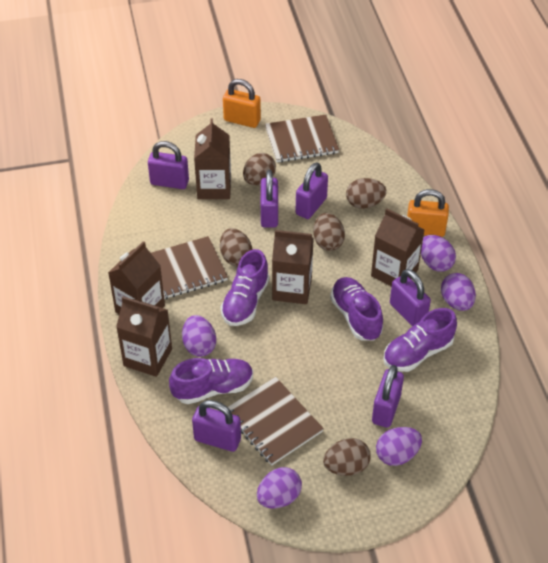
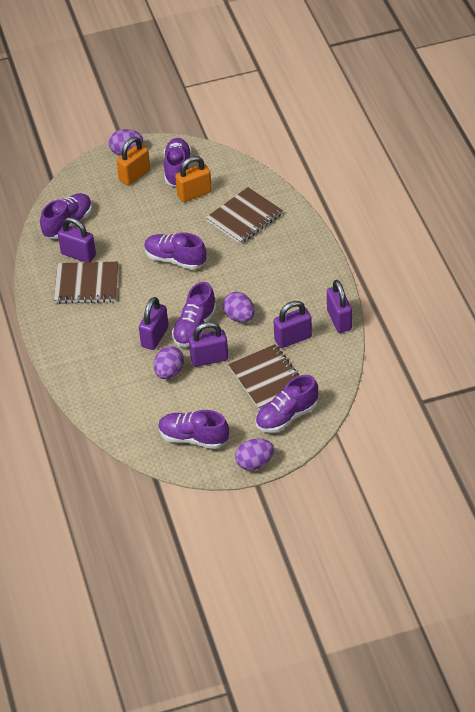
brown carton: 5 -> 0
brown egg: 5 -> 0
purple egg: 5 -> 4
purple padlock: 6 -> 5
purple shoe: 4 -> 6

